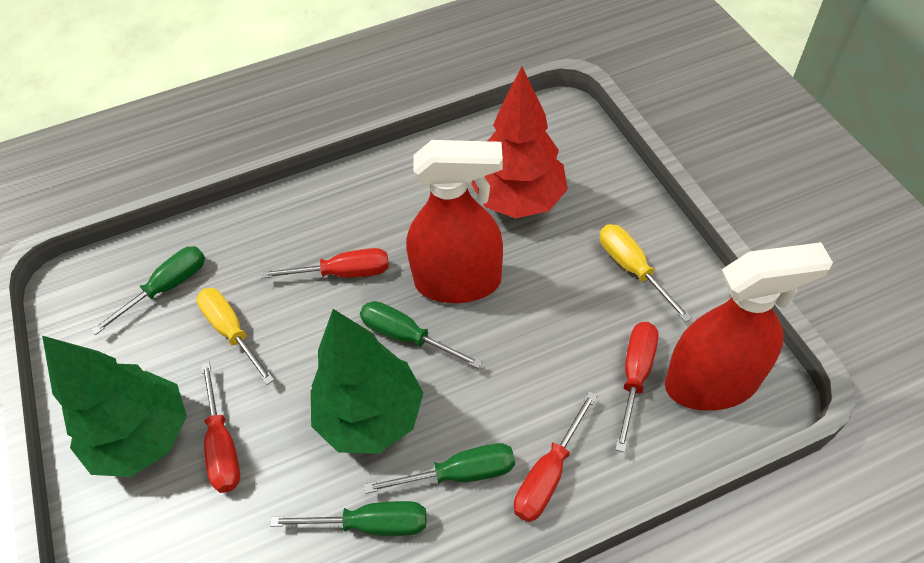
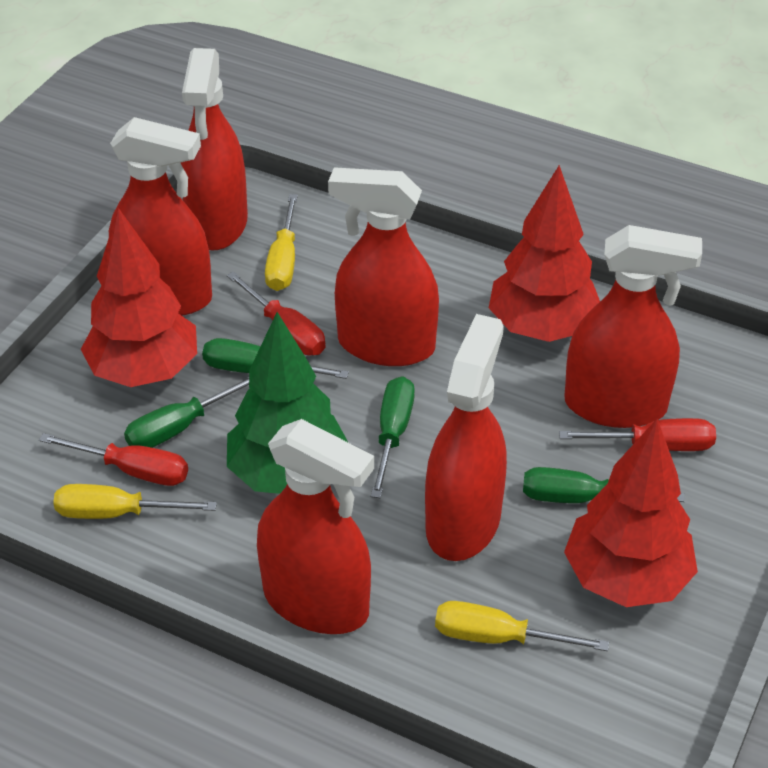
green tree: 2 -> 1
red screwdriver: 4 -> 3
red spray bottle: 2 -> 6
red tree: 1 -> 3
yellow screwdriver: 2 -> 3

